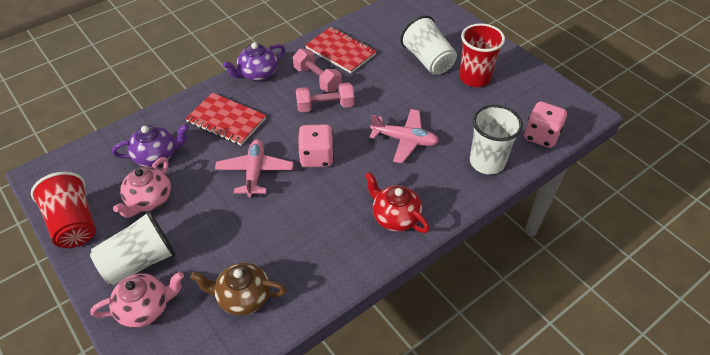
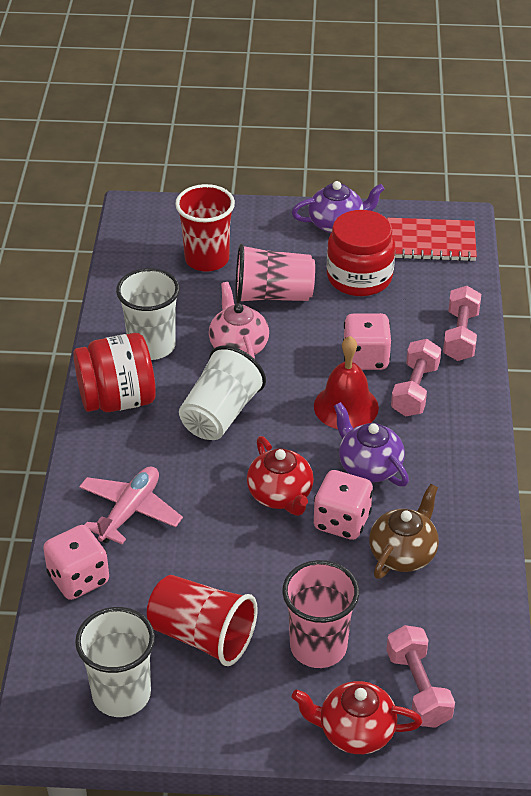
pink cup: 0 -> 2
pink dice: 2 -> 3
pink dumbbell: 2 -> 3
pink plane: 2 -> 1
pink teapot: 2 -> 1
red bell: 0 -> 1
red jar: 0 -> 2
red notebook: 2 -> 1
red teapot: 1 -> 2

